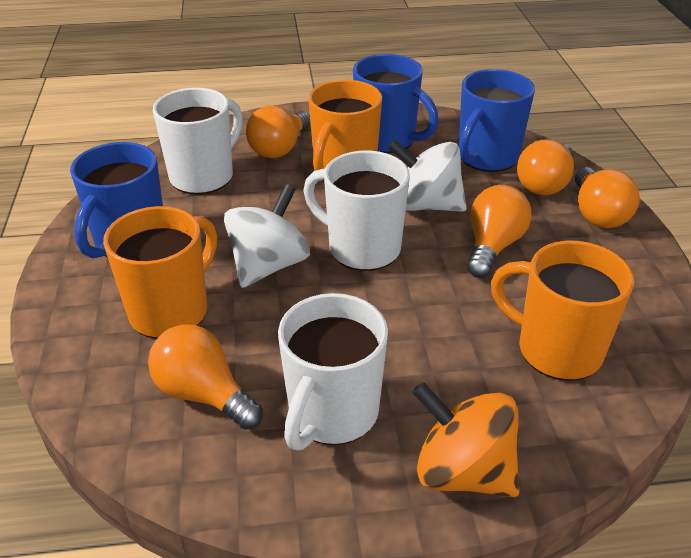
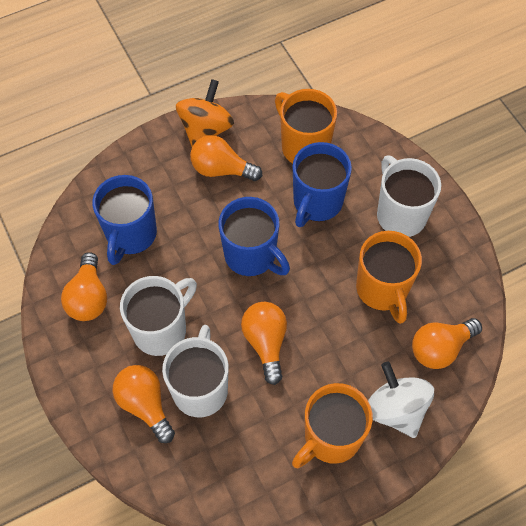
white spinning top: 2 -> 1

